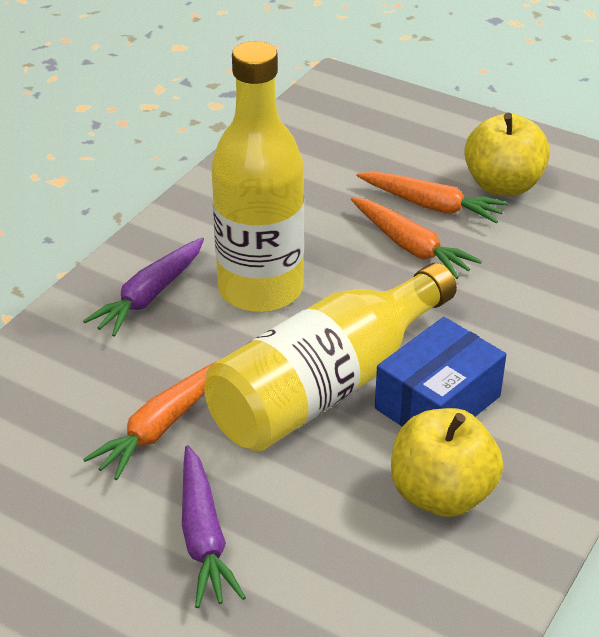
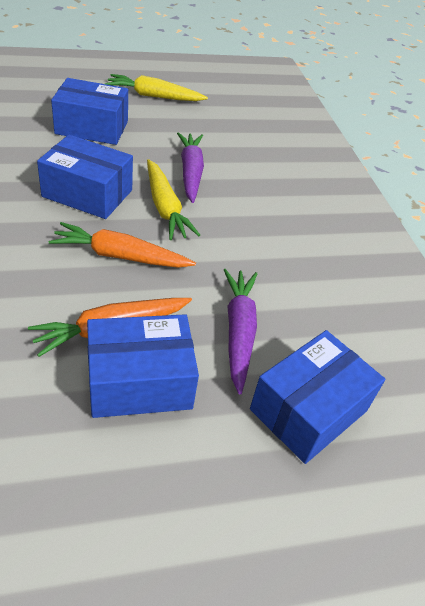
blue box: 1 -> 4
orange carrot: 3 -> 2
yellow apple: 2 -> 0
yellow bottle: 2 -> 0
yellow carrot: 0 -> 2

